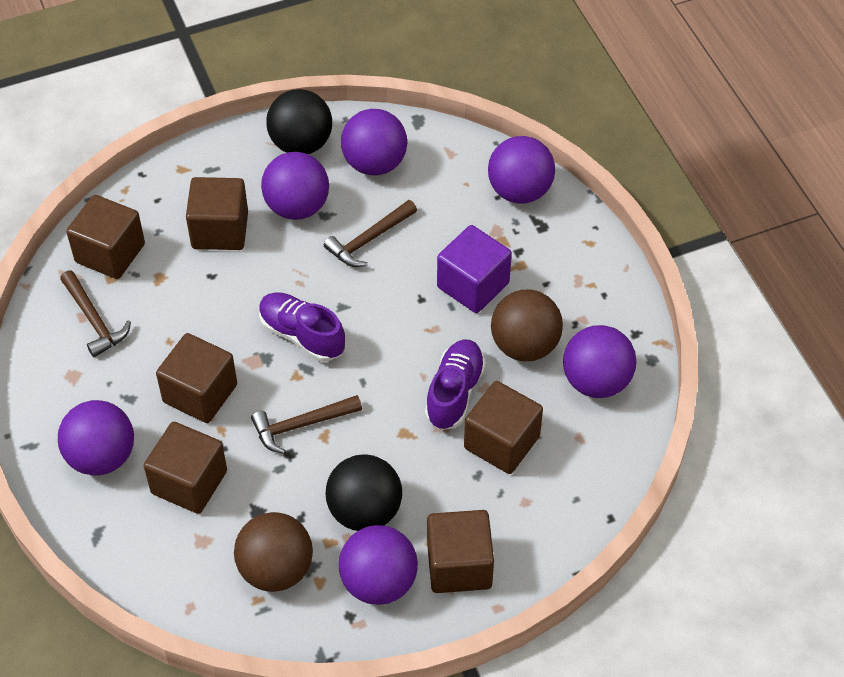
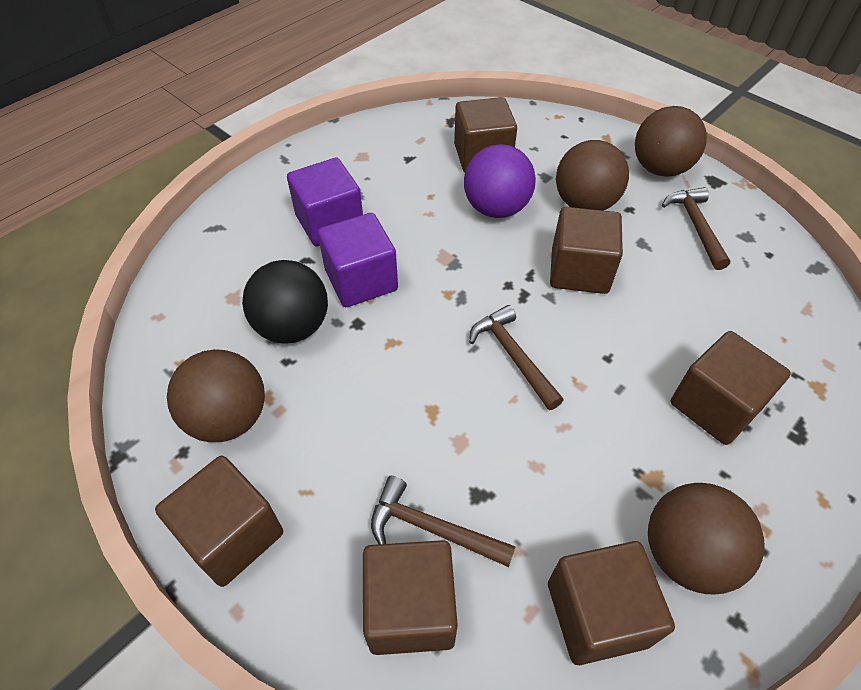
black ball: 2 -> 1
brown ball: 2 -> 4
purple ball: 6 -> 1
purple cube: 1 -> 2
purple shoe: 2 -> 0

